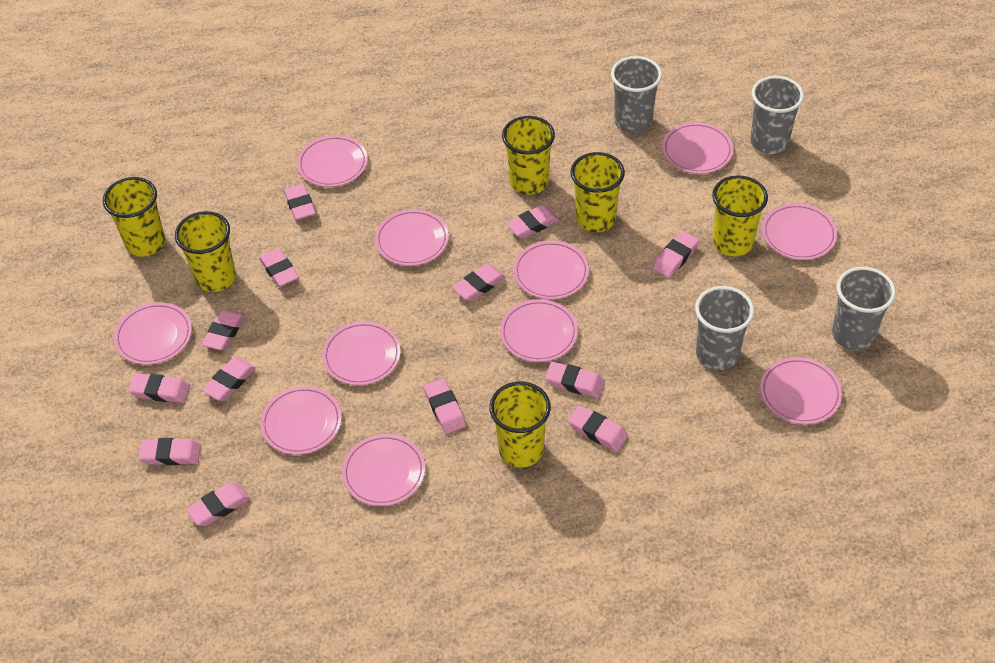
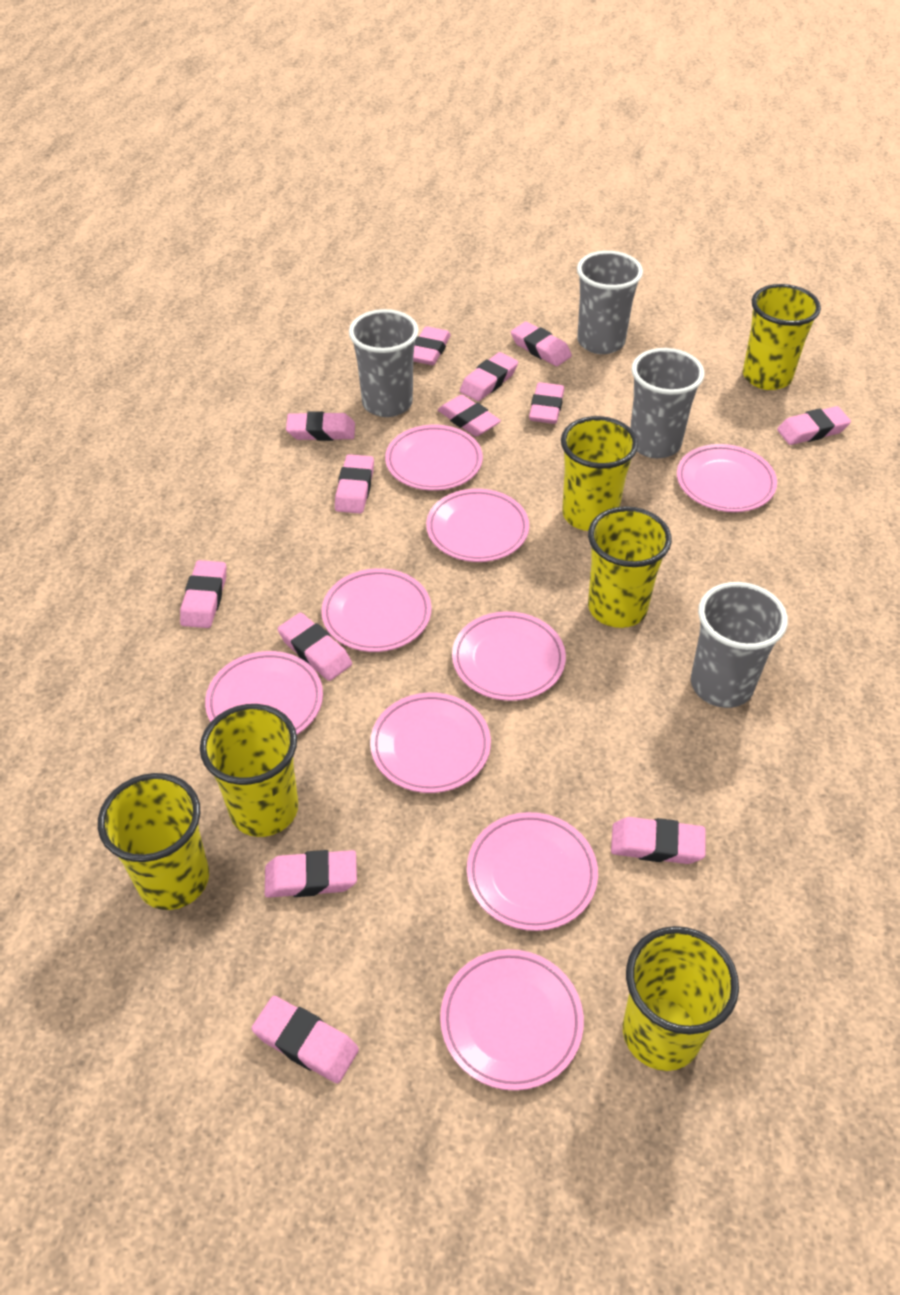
pink plate: 11 -> 9

